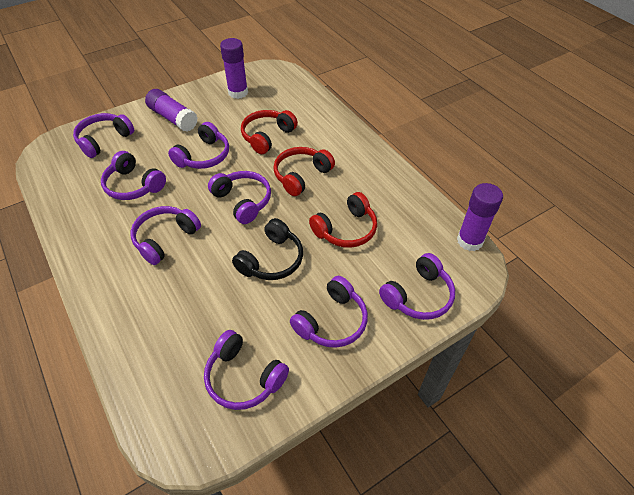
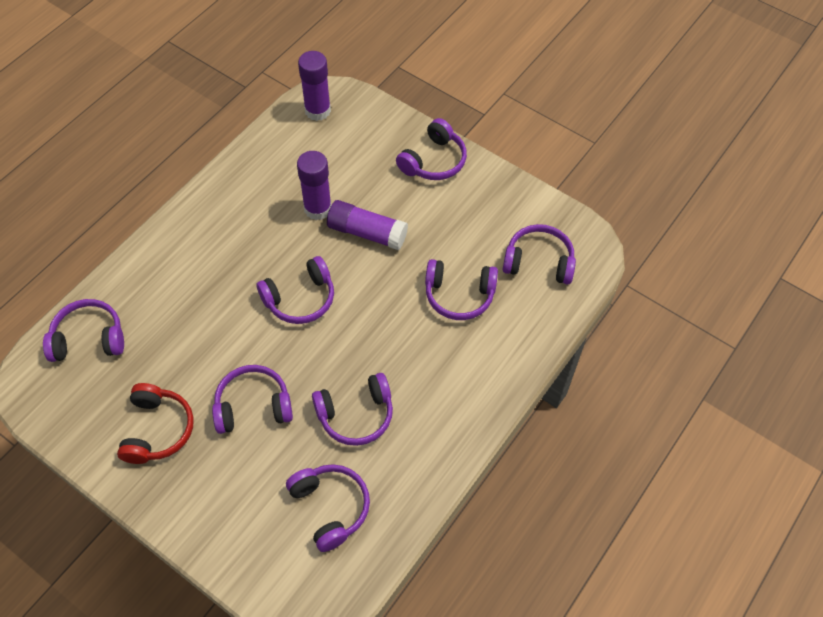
black headphones: 1 -> 0
red headphones: 3 -> 1

